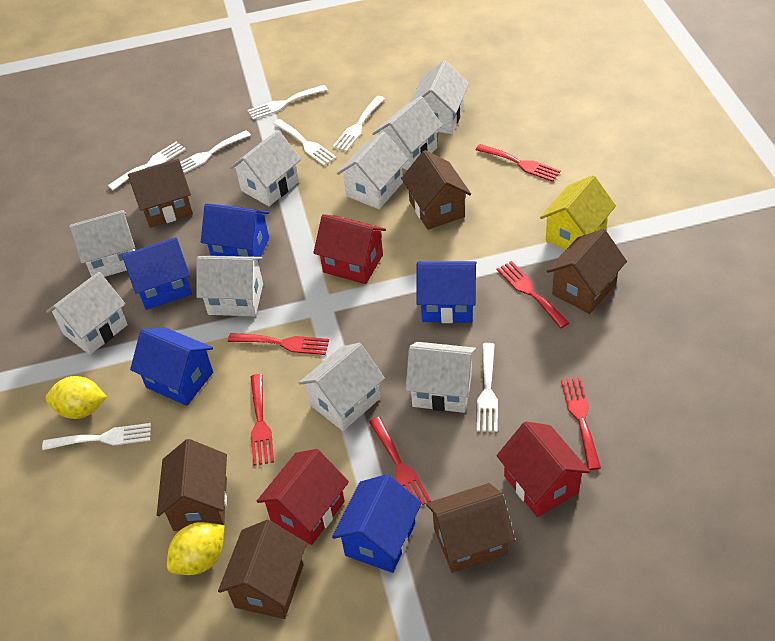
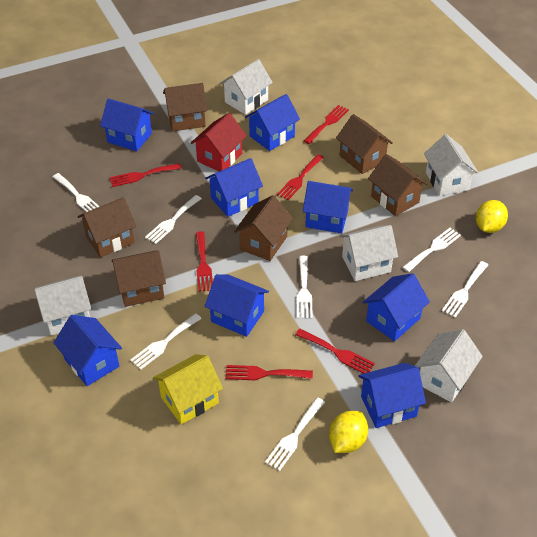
blue house: 5 -> 8
red house: 3 -> 1
white house: 9 -> 5

